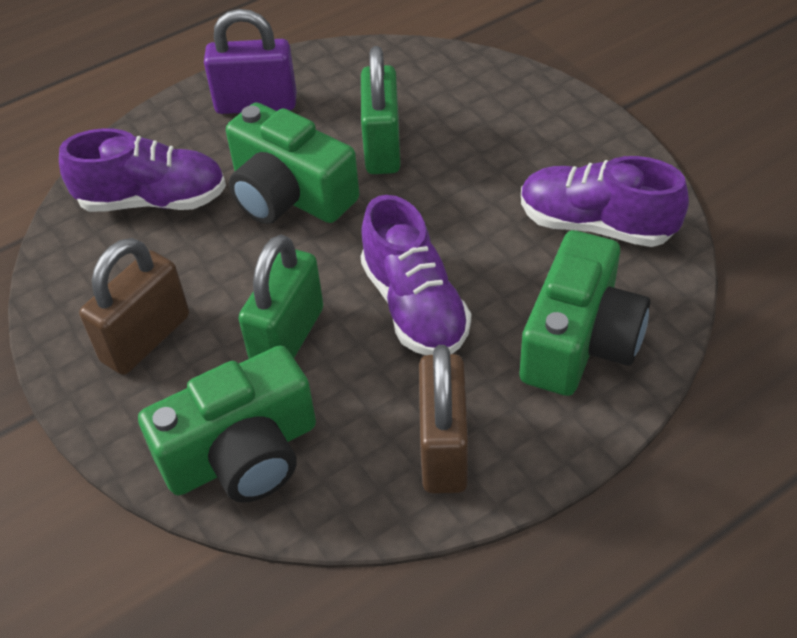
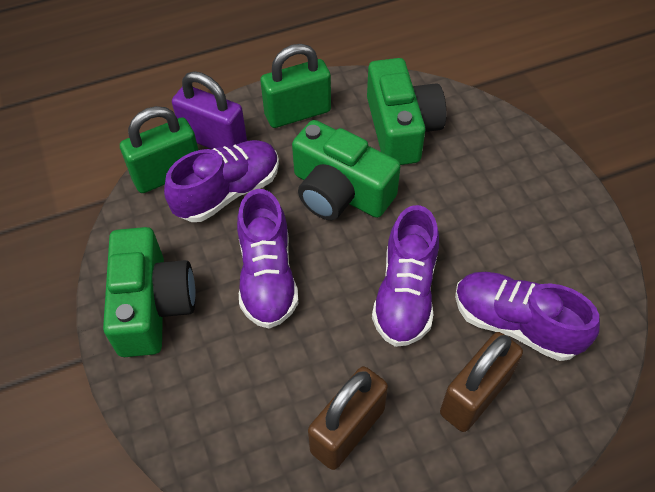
purple shoe: 3 -> 4

